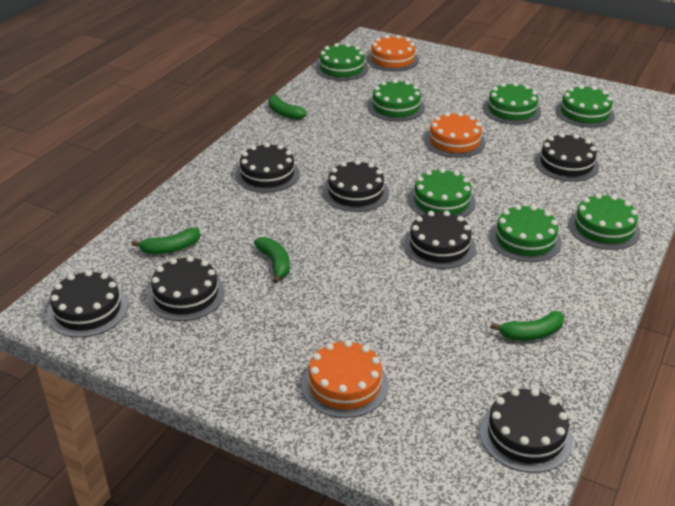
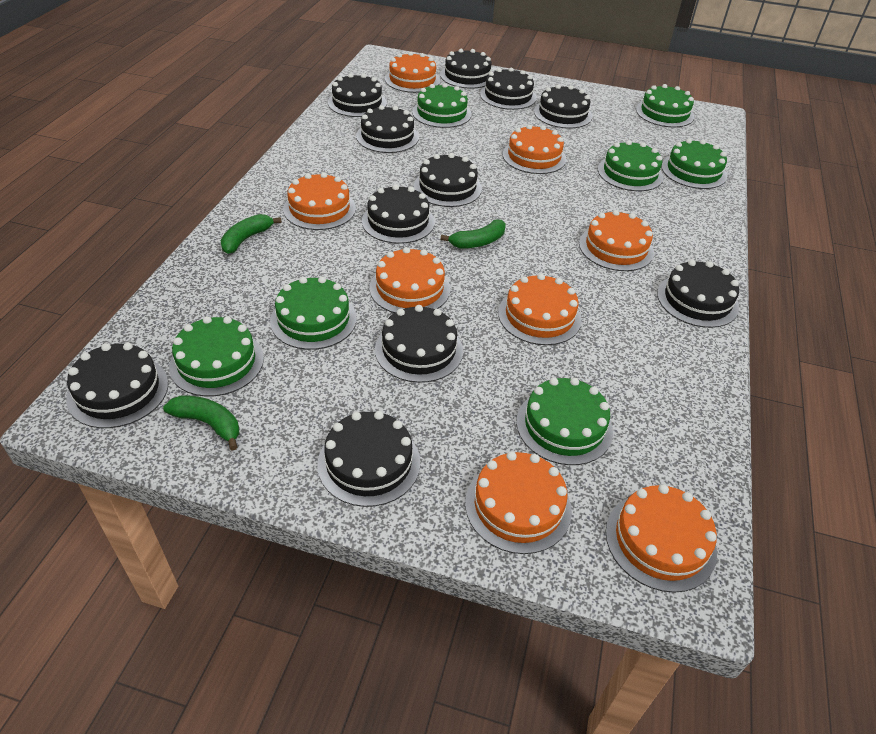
black cake: 7 -> 11
green banana: 4 -> 3
orange cake: 3 -> 8

